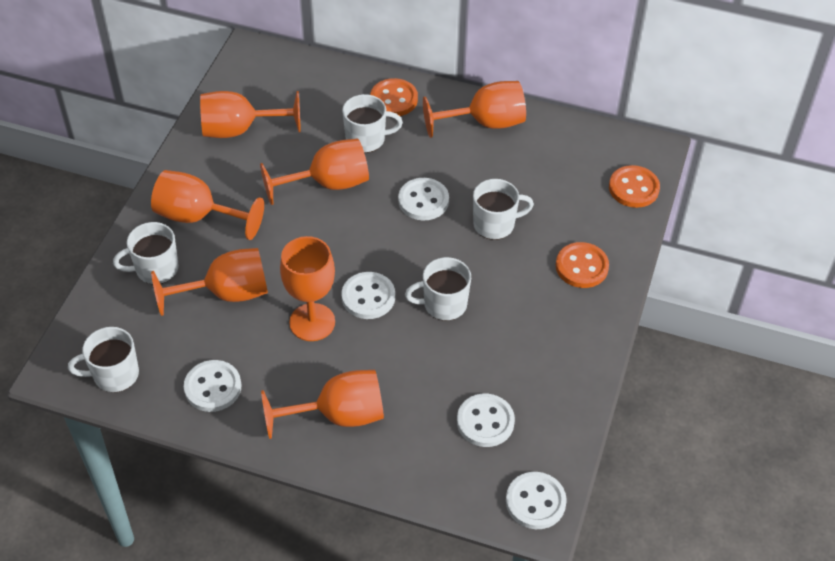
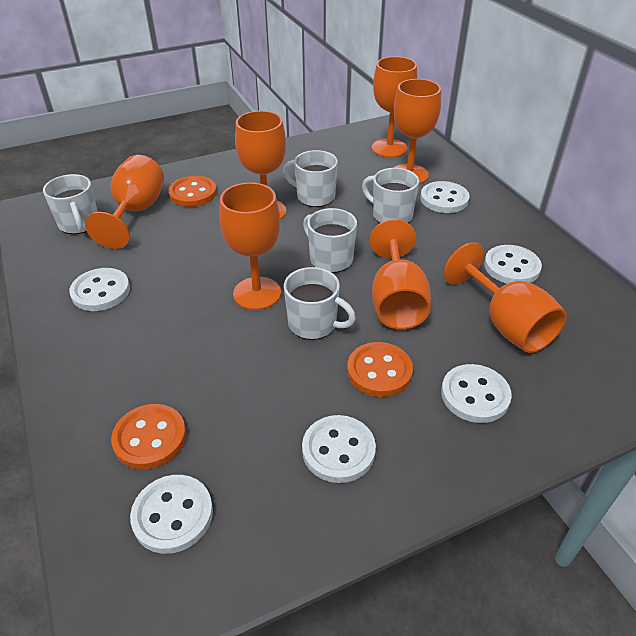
white button: 5 -> 6

